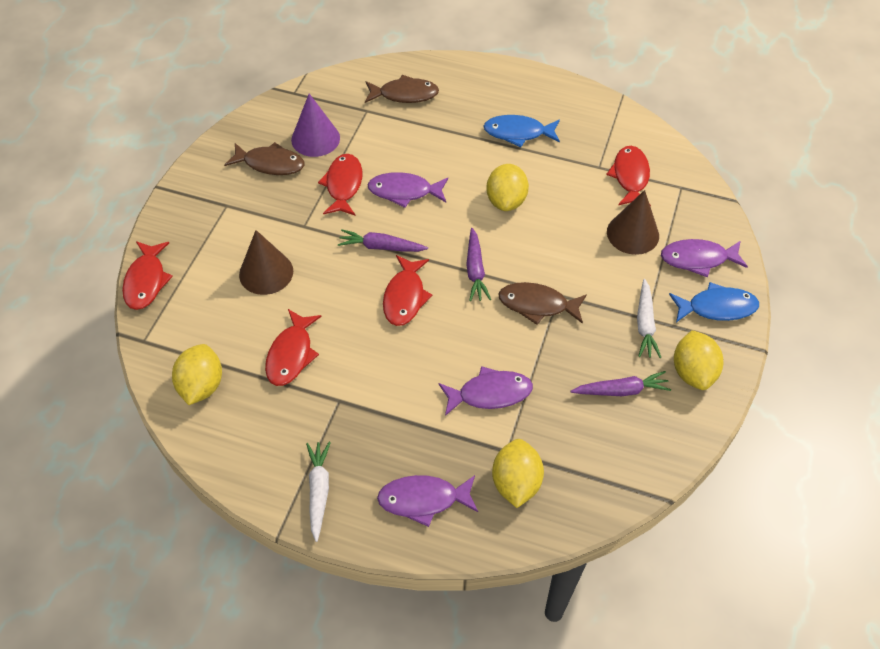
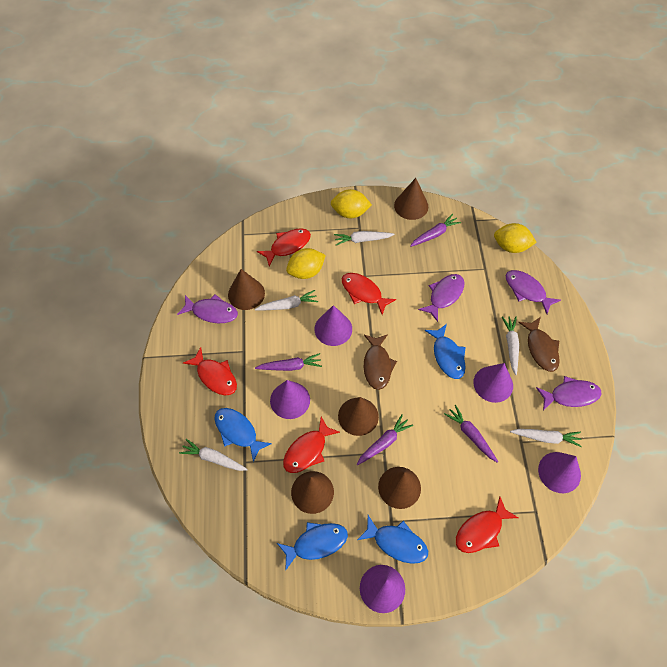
blue fish: 2 -> 4
brown cone: 2 -> 5
brown fish: 3 -> 2
purple carrot: 3 -> 4
purple cone: 1 -> 5
white carrot: 2 -> 5
yellow lemon: 4 -> 3

